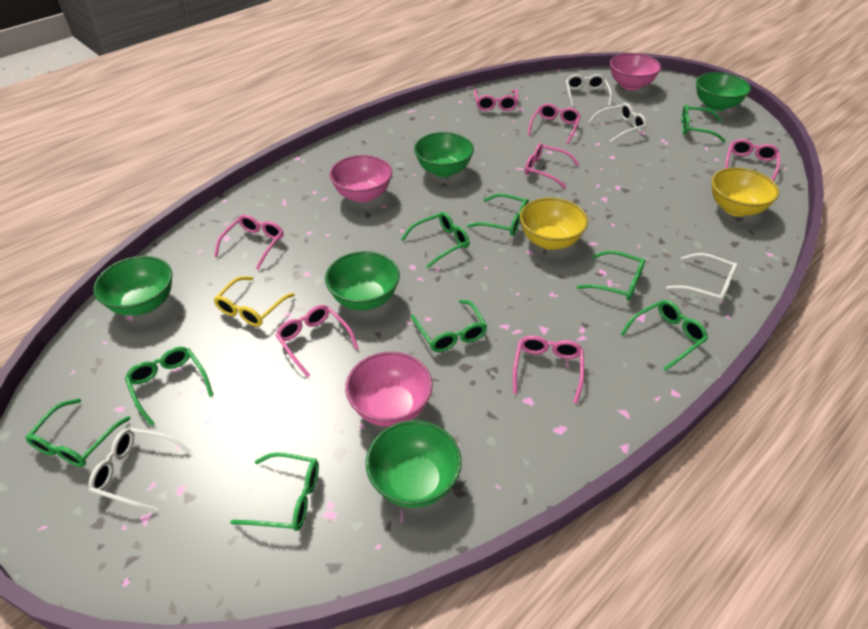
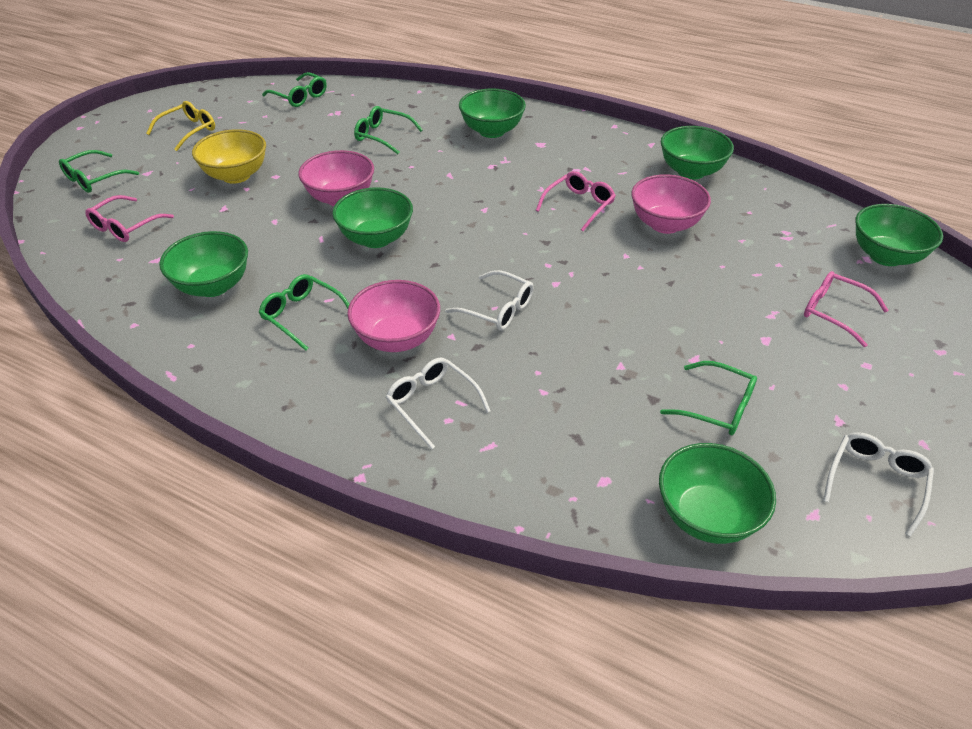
green bowl: 5 -> 6
green glasses: 9 -> 5
pink glasses: 7 -> 3
white glasses: 4 -> 3
yellow bowl: 2 -> 1

